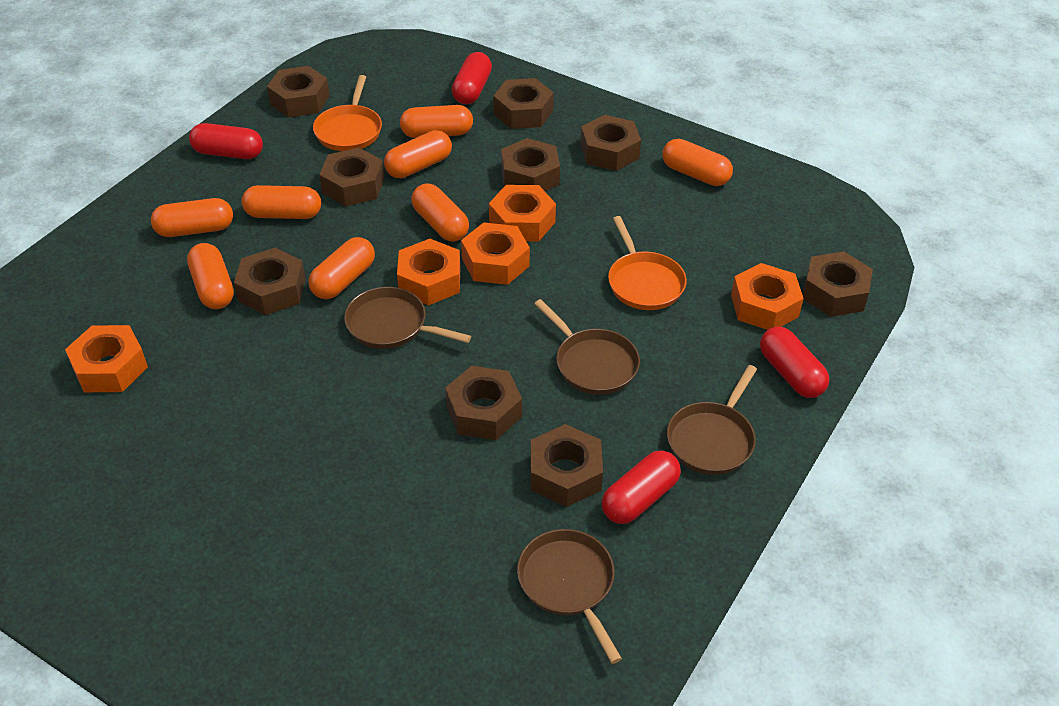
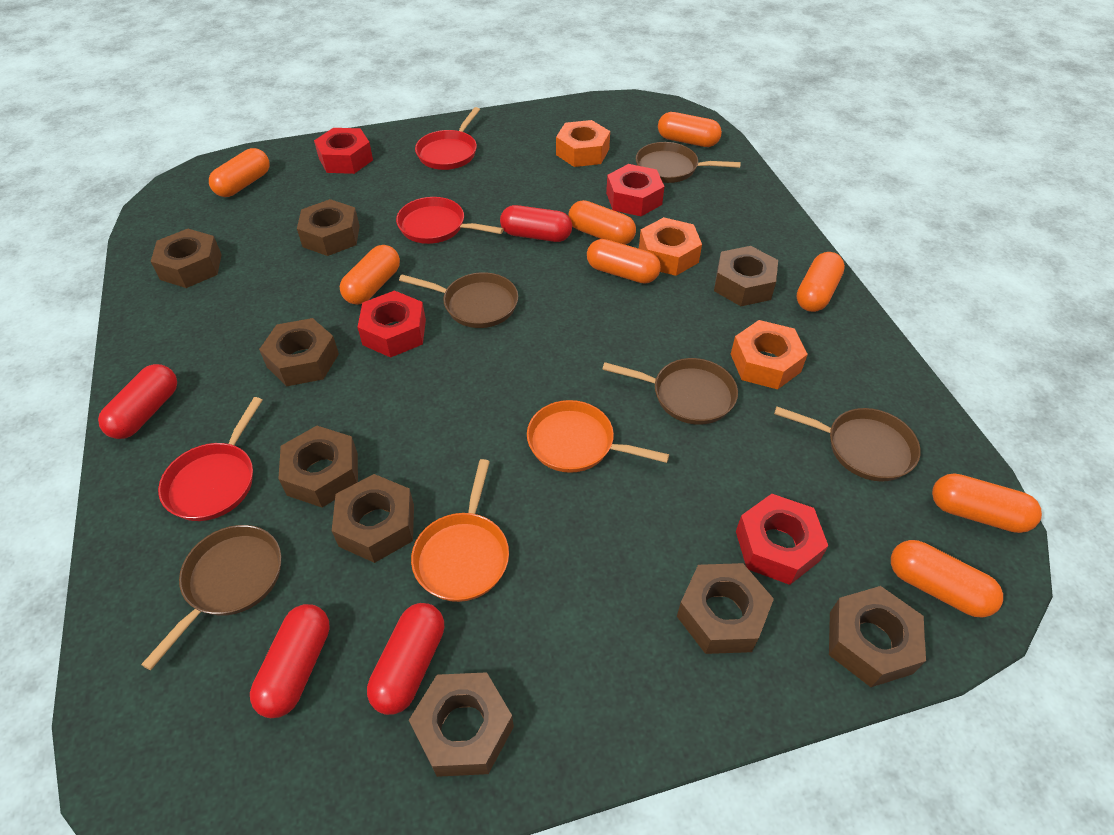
brown pan: 4 -> 5
orange nut: 5 -> 3
red nut: 0 -> 4
red pan: 0 -> 3

